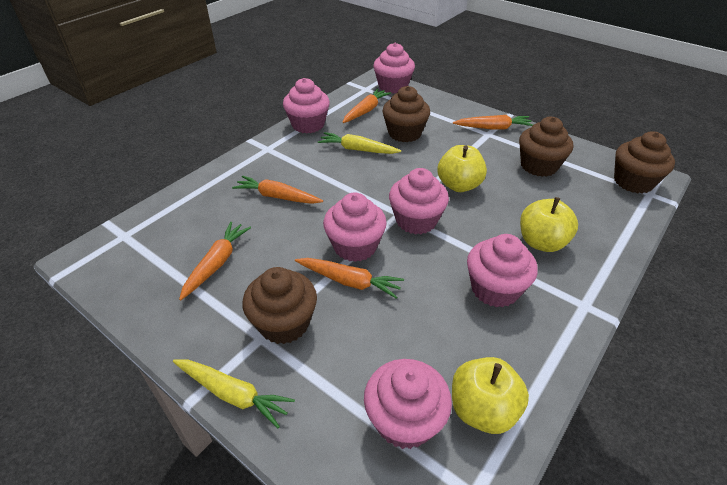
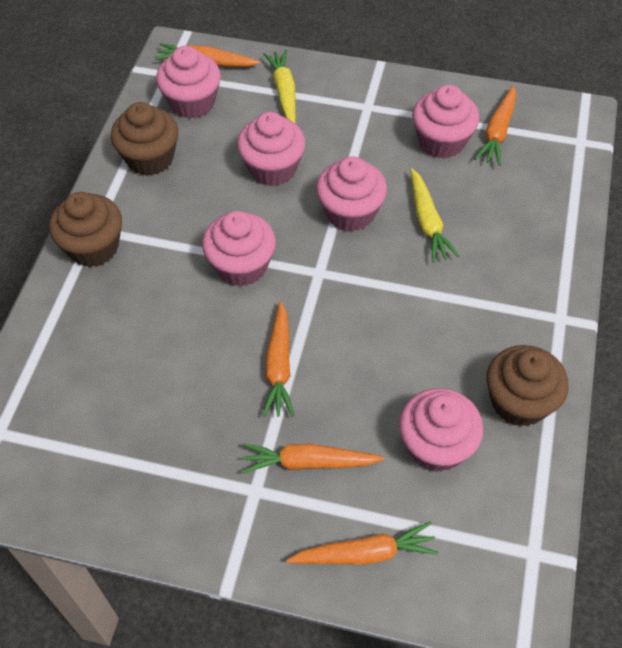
brown cupcake: 4 -> 3
yellow apple: 3 -> 0

